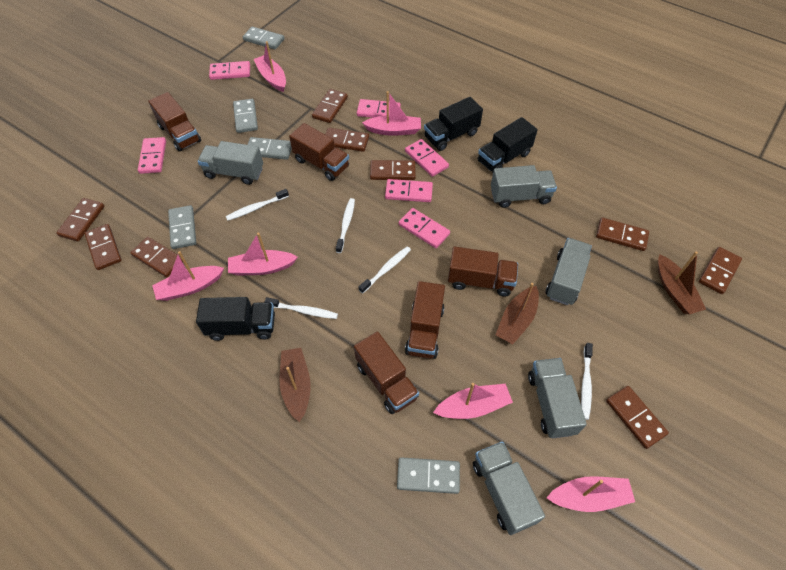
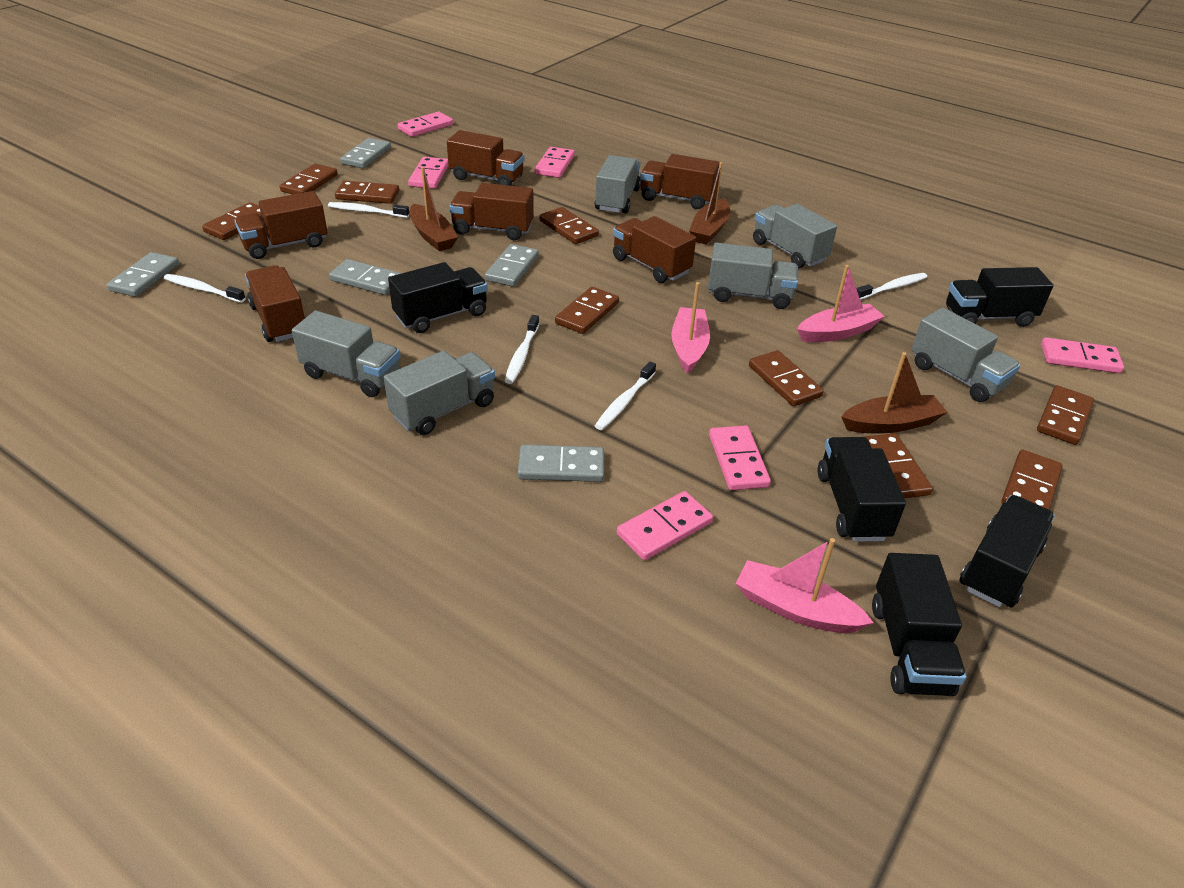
black truck: 3 -> 5
brown truck: 5 -> 6
grey truck: 5 -> 6
pink boat: 6 -> 3

